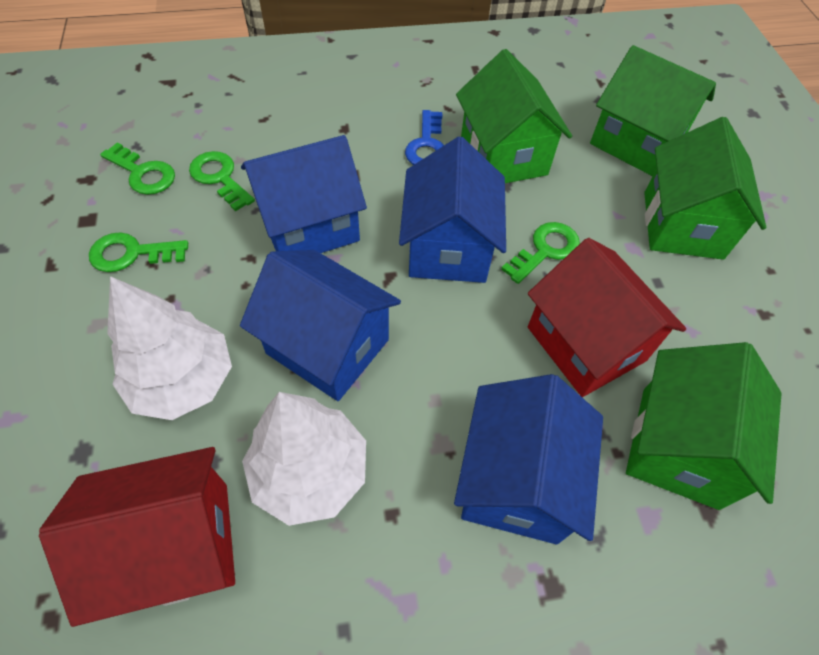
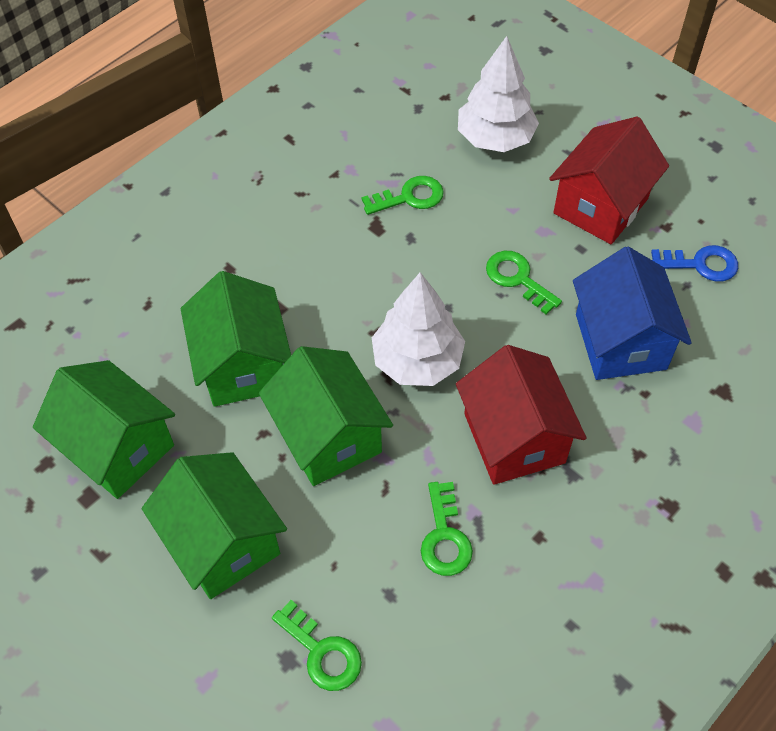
blue house: 4 -> 1

